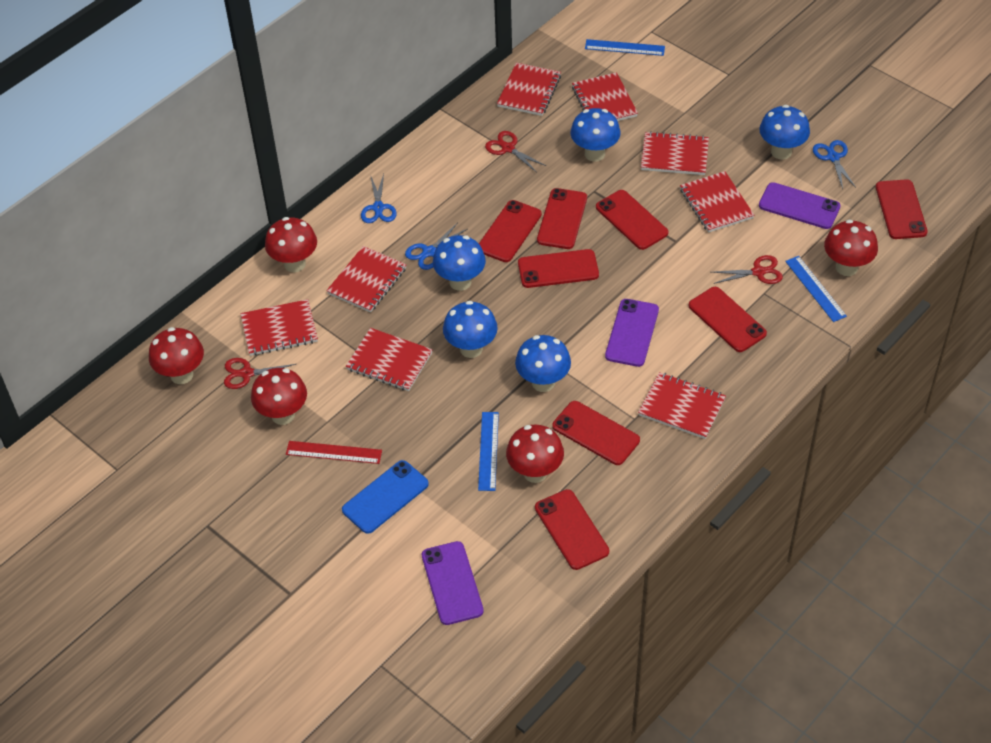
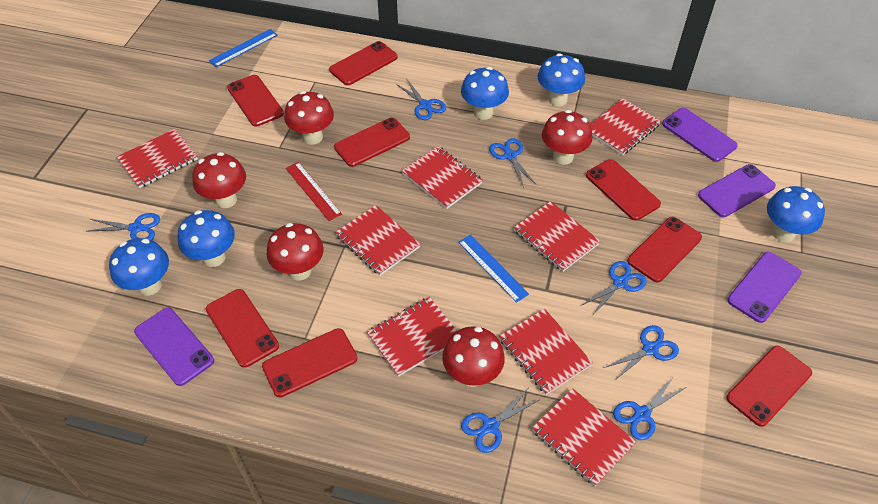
blue phone: 1 -> 0
blue ruler: 3 -> 2
blue scissors: 3 -> 7
purple phone: 3 -> 4
red scissors: 3 -> 0

